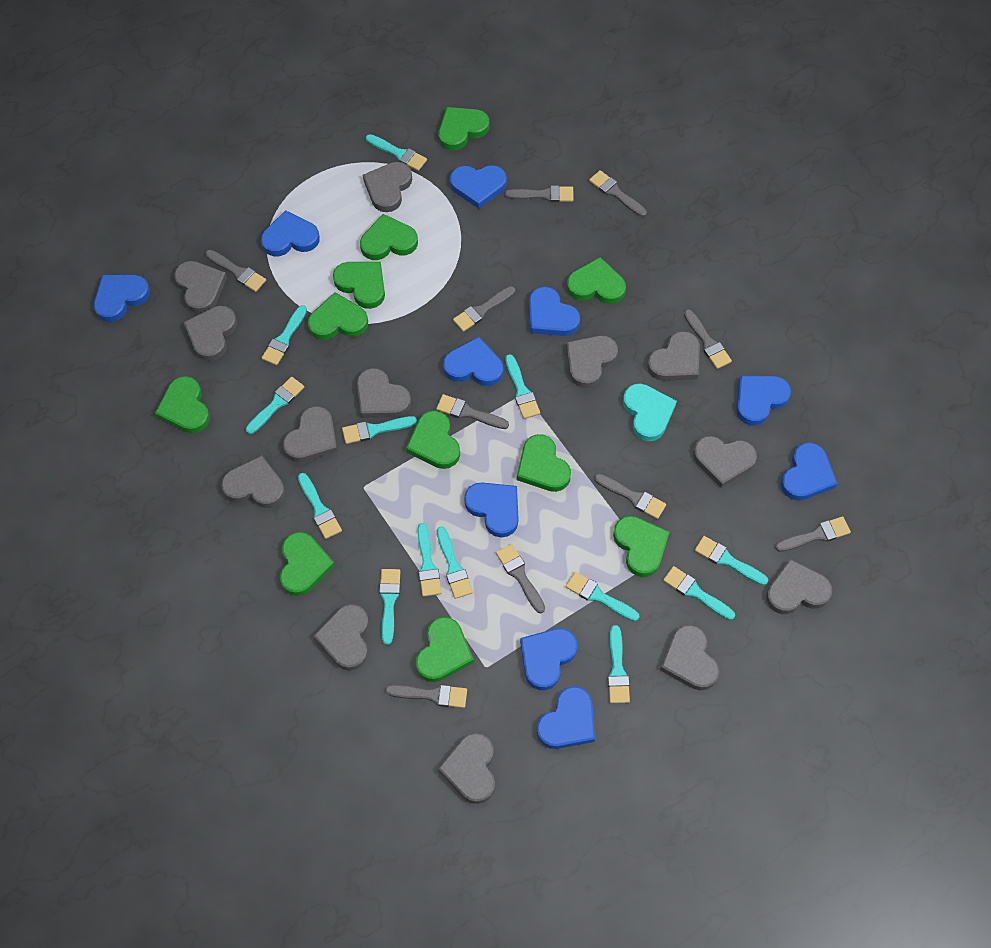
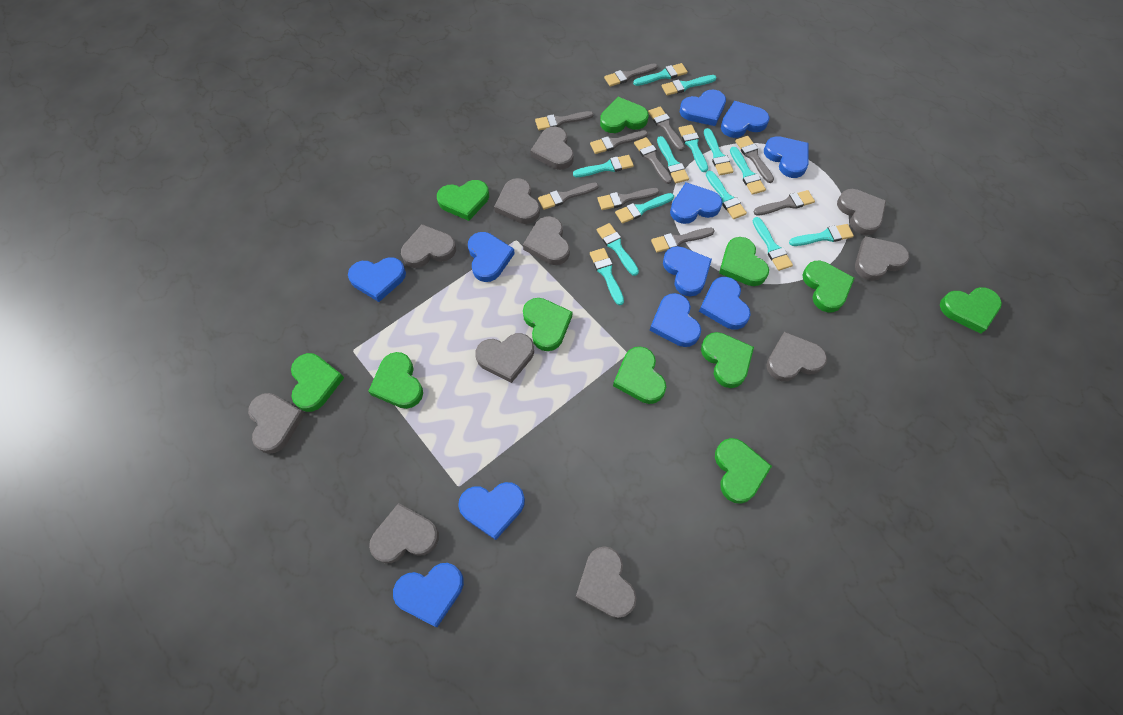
blue heart: 10 -> 11
grey heart: 13 -> 11
turquoise heart: 1 -> 0

